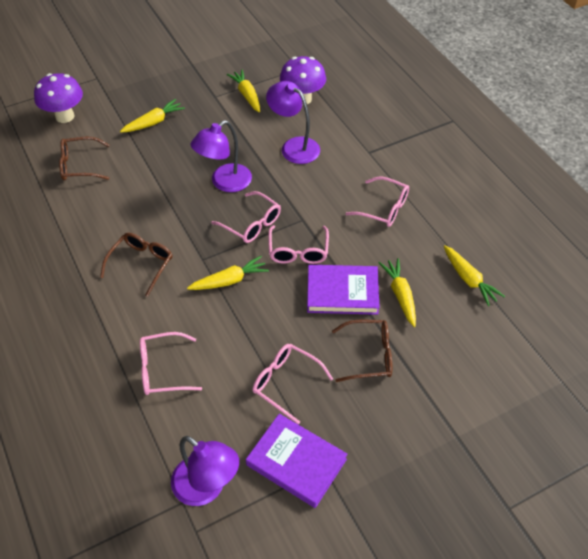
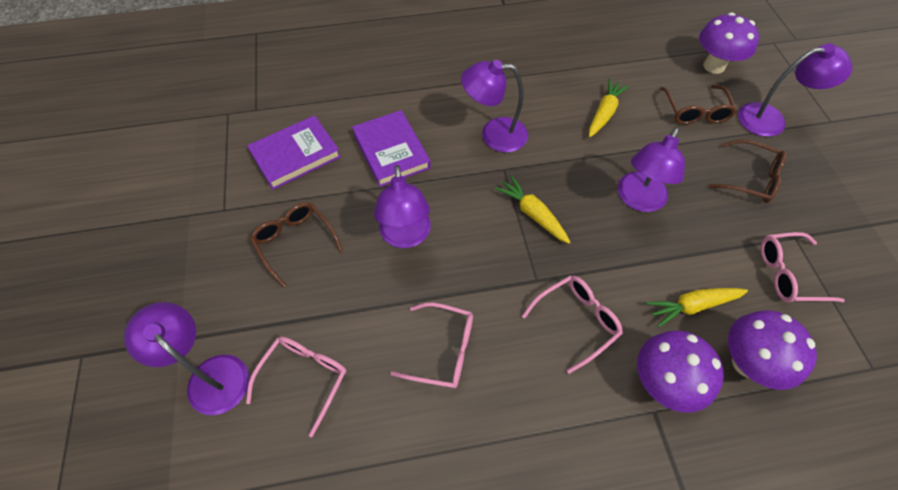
pink glasses: 5 -> 4
purple lamp: 3 -> 5
purple mushroom: 2 -> 3
yellow carrot: 5 -> 3

